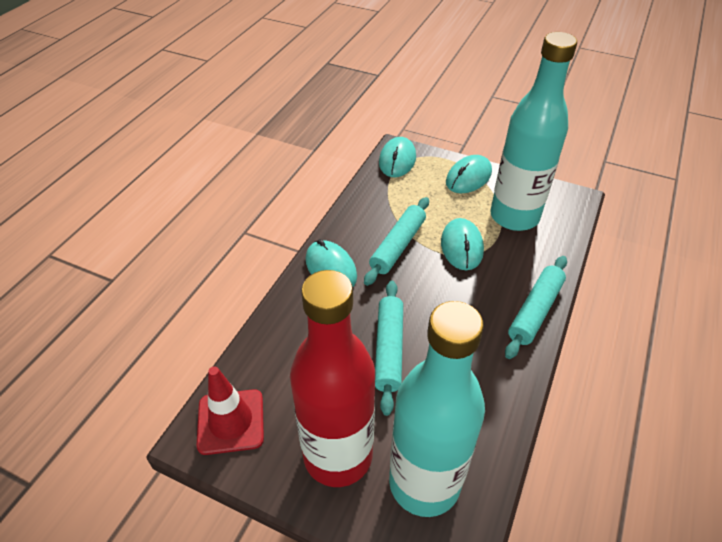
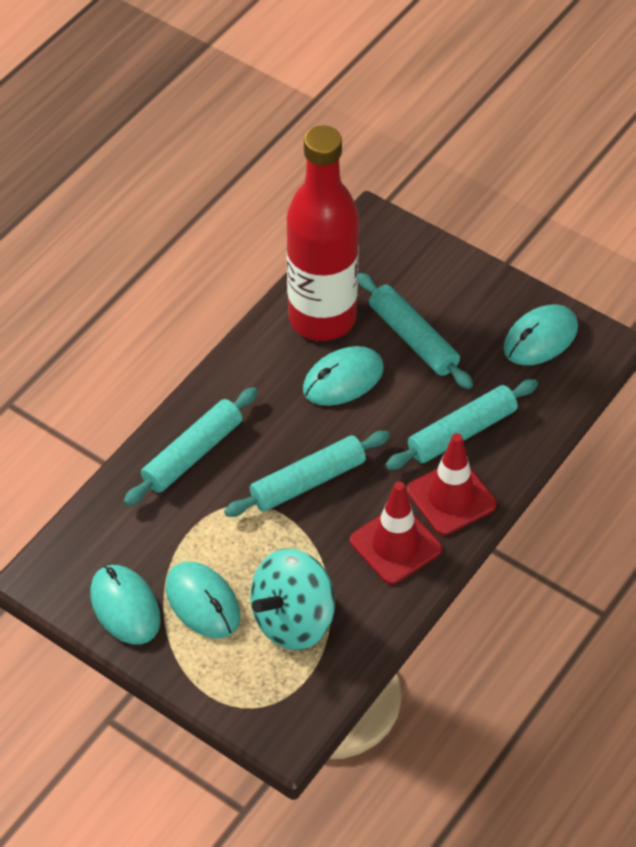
red traffic cone: 1 -> 2
turquoise bottle: 2 -> 0
turquoise rolling pin: 3 -> 4
turquoise spinning top: 0 -> 1

